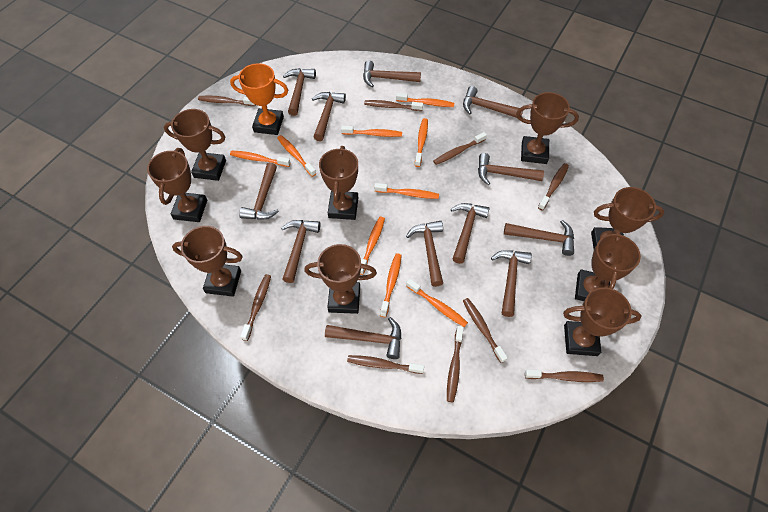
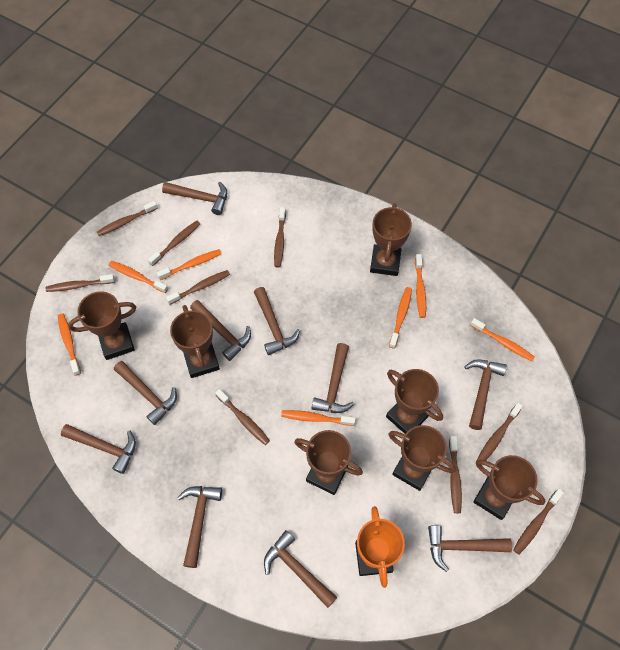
brown hammer: 12 -> 10
brown trophy: 9 -> 7
orange toothbrush: 9 -> 7

